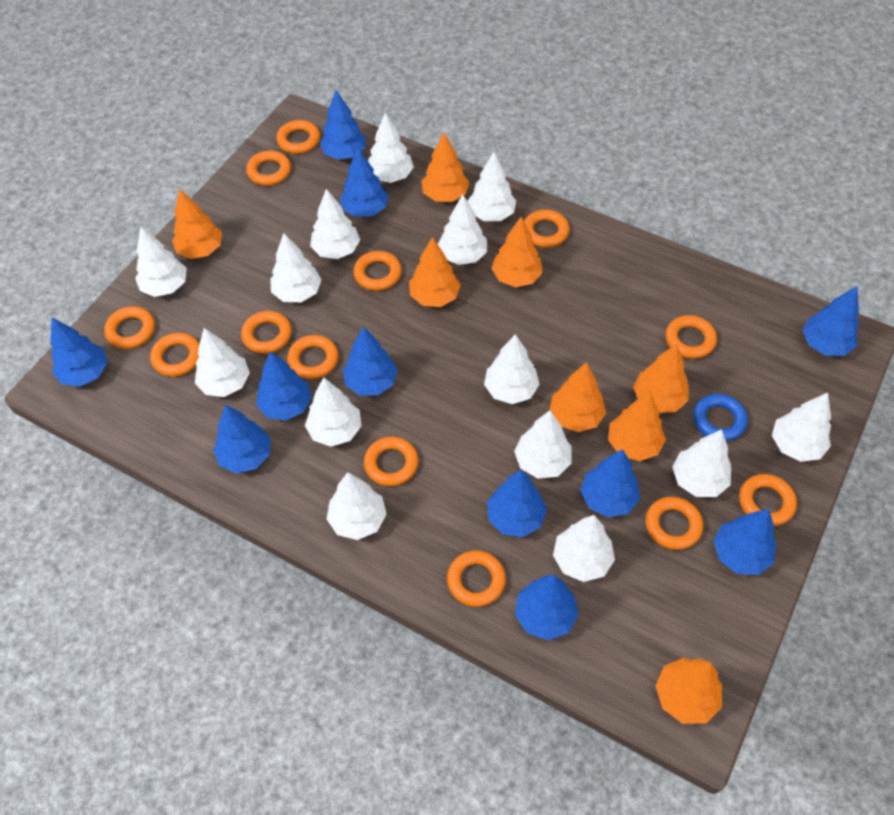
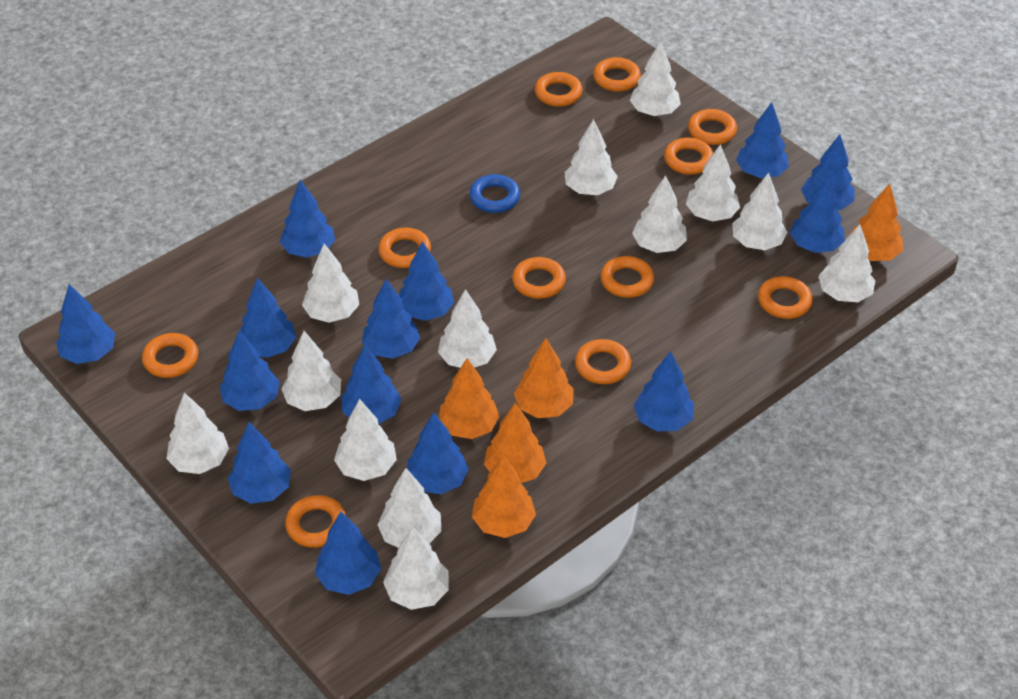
blue tree: 11 -> 14
orange ring: 13 -> 11
orange tree: 8 -> 5
white tree: 14 -> 13

